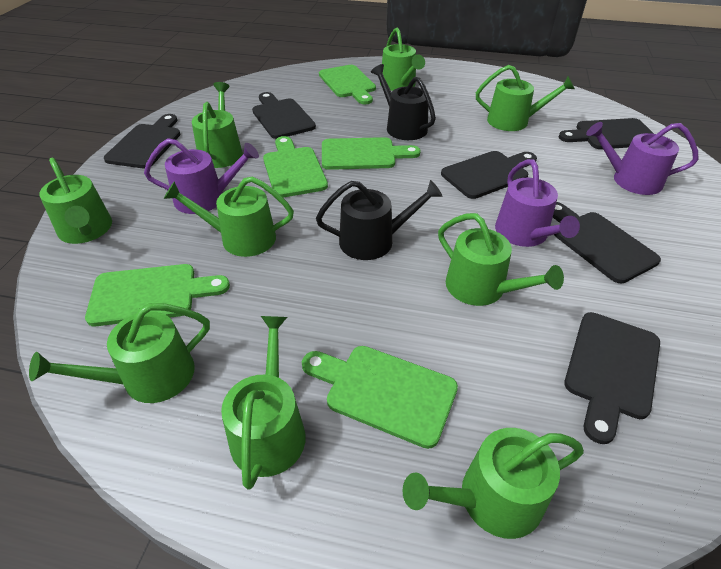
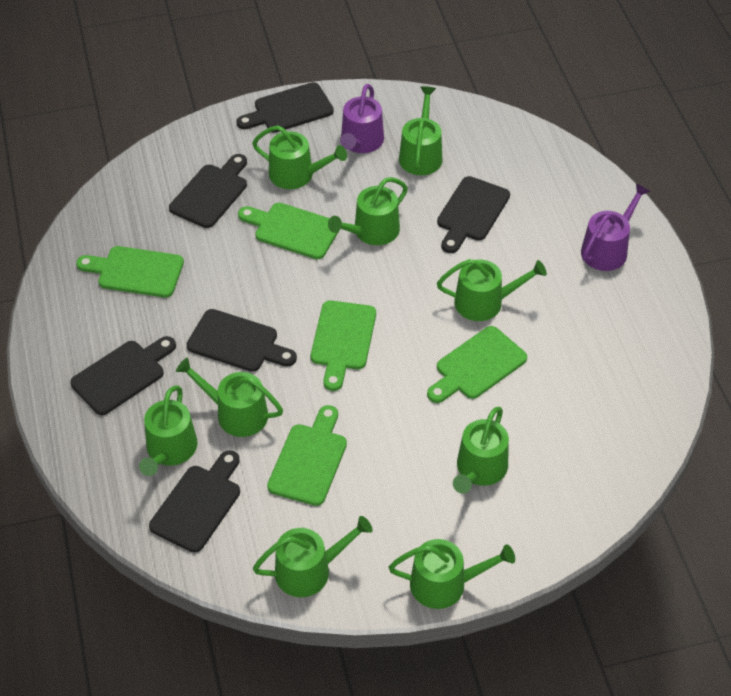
black watering can: 2 -> 0
purple watering can: 3 -> 2

